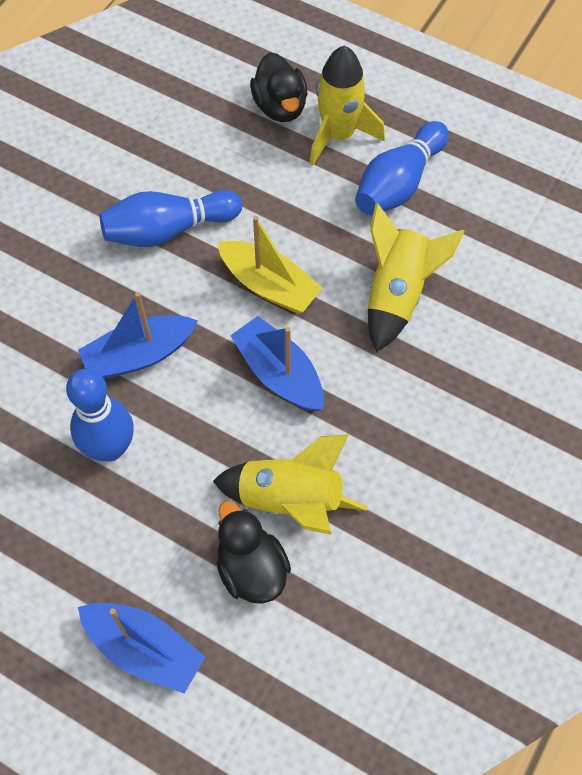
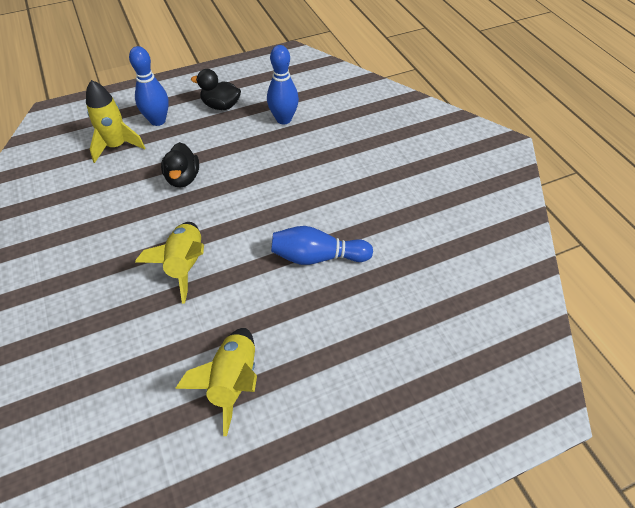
blue boat: 3 -> 0
yellow boat: 1 -> 0

